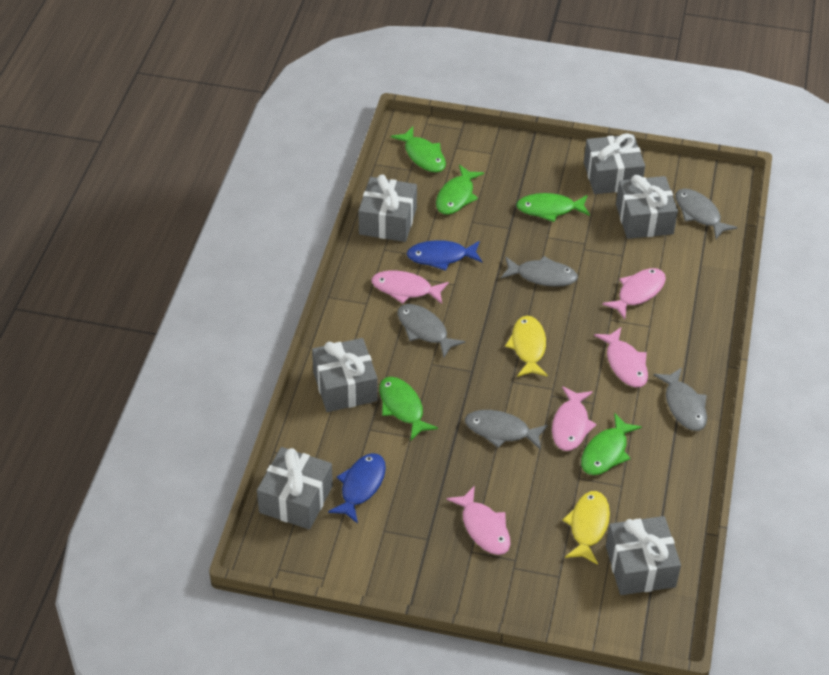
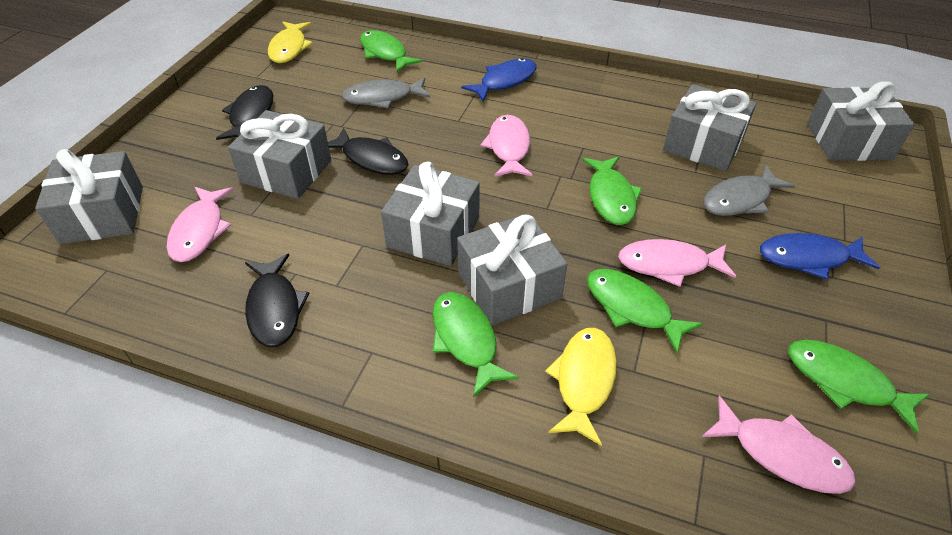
black fish: 0 -> 3
grey fish: 5 -> 2
pink fish: 5 -> 4

